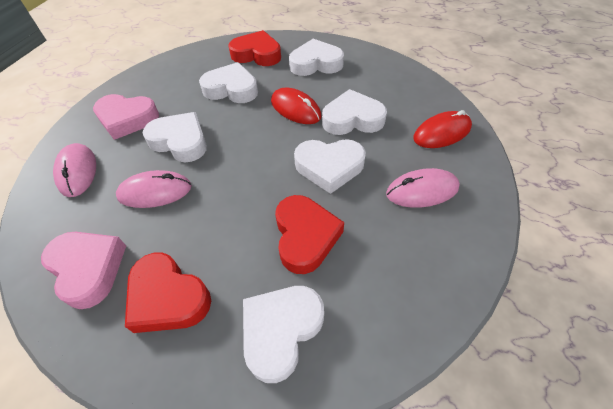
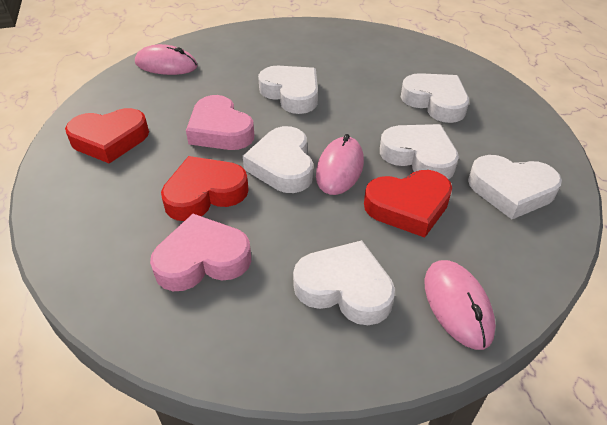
red mouse: 2 -> 0

